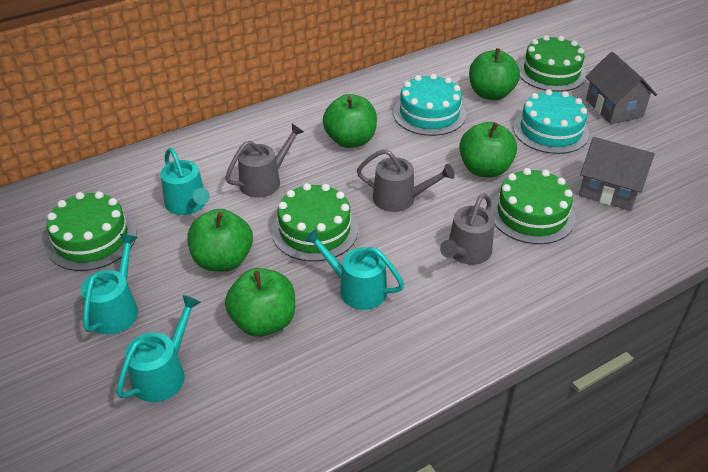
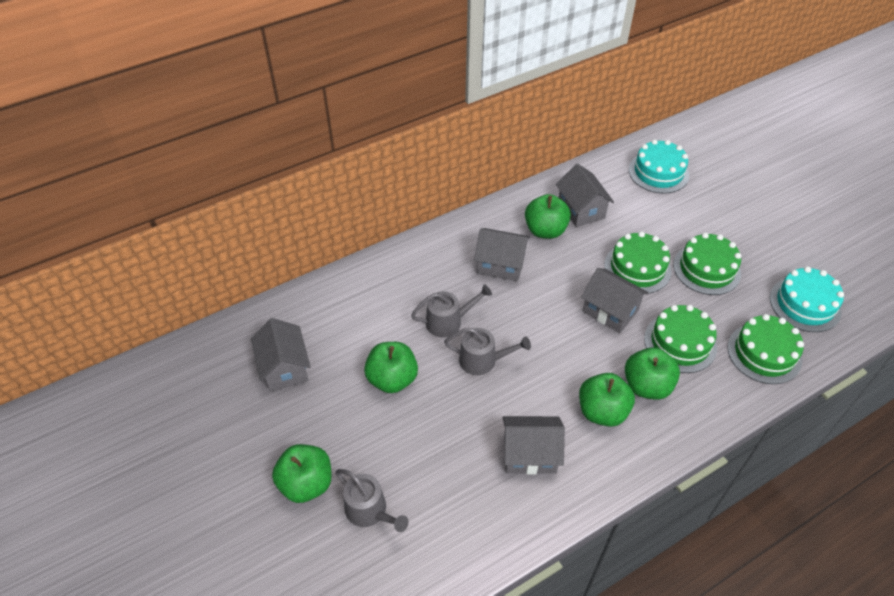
grey house: 2 -> 5
turquoise watering can: 4 -> 0

